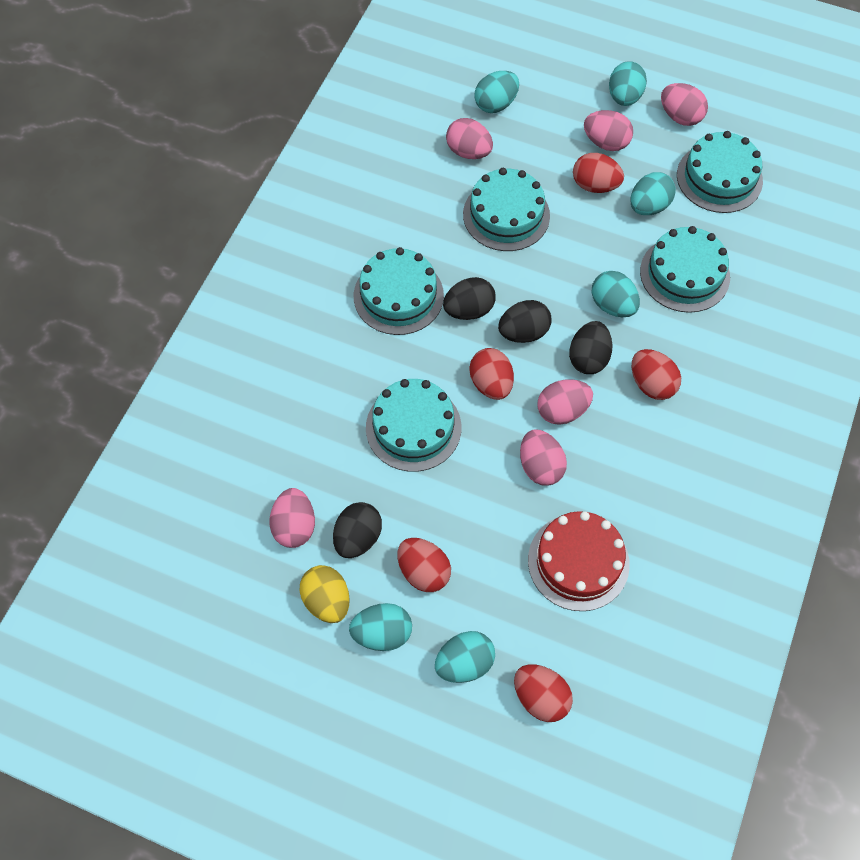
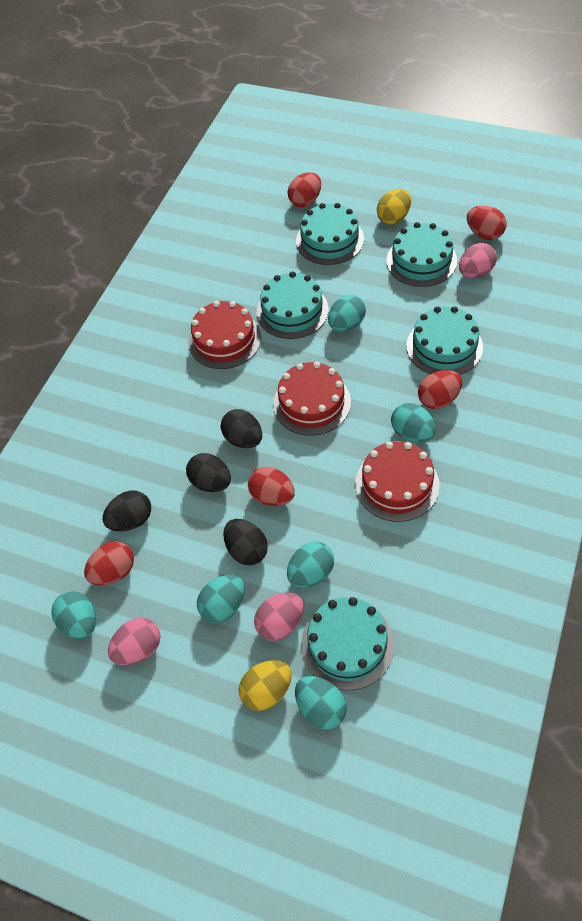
pink egg: 6 -> 3
red cake: 1 -> 3
yellow egg: 1 -> 2

